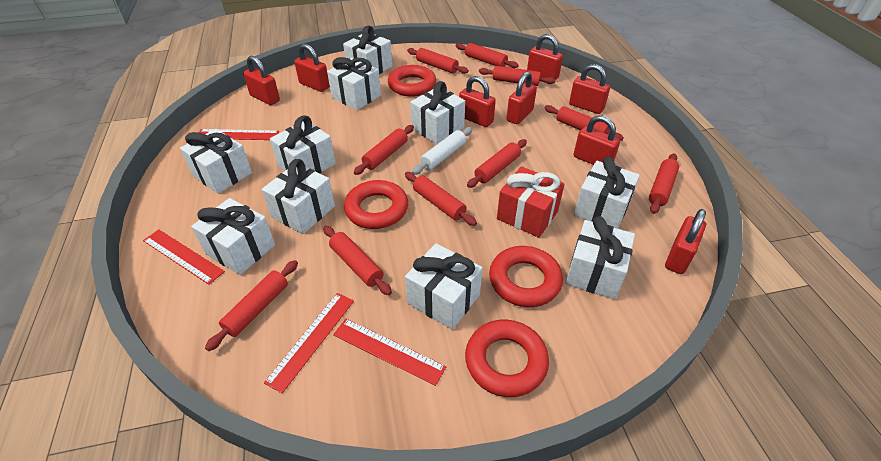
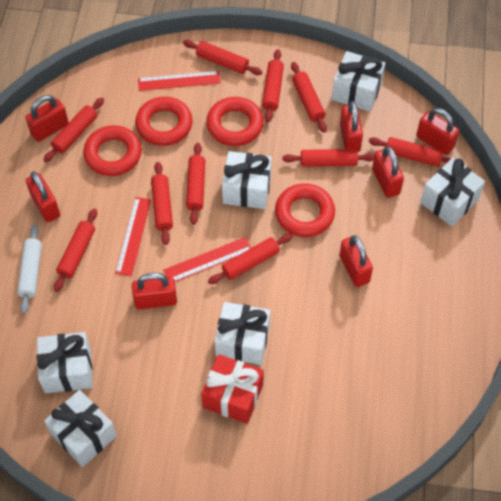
red padlock: 8 -> 7
red ruler: 4 -> 3
white gift: 10 -> 6

